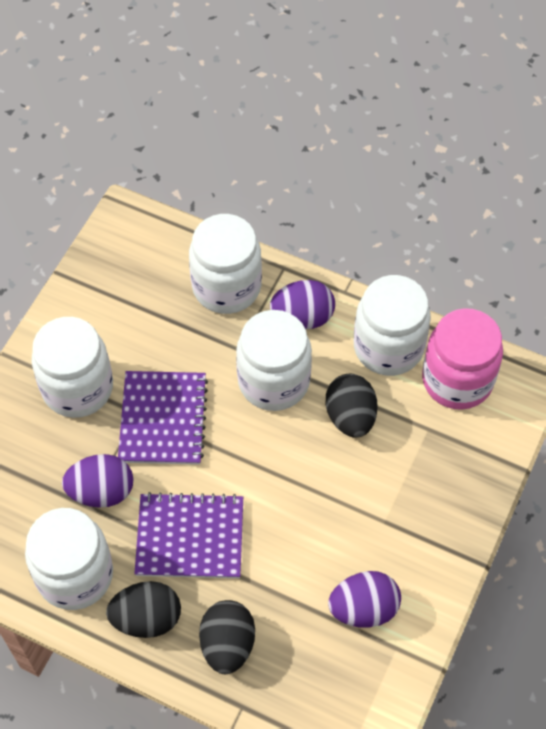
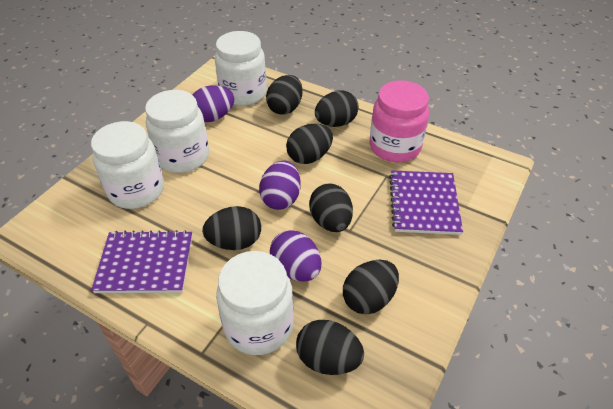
black egg: 3 -> 7
white jar: 5 -> 4

